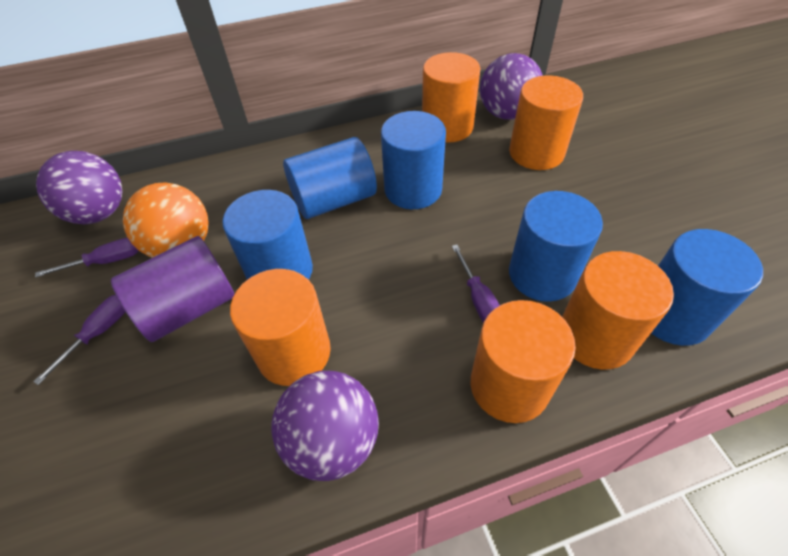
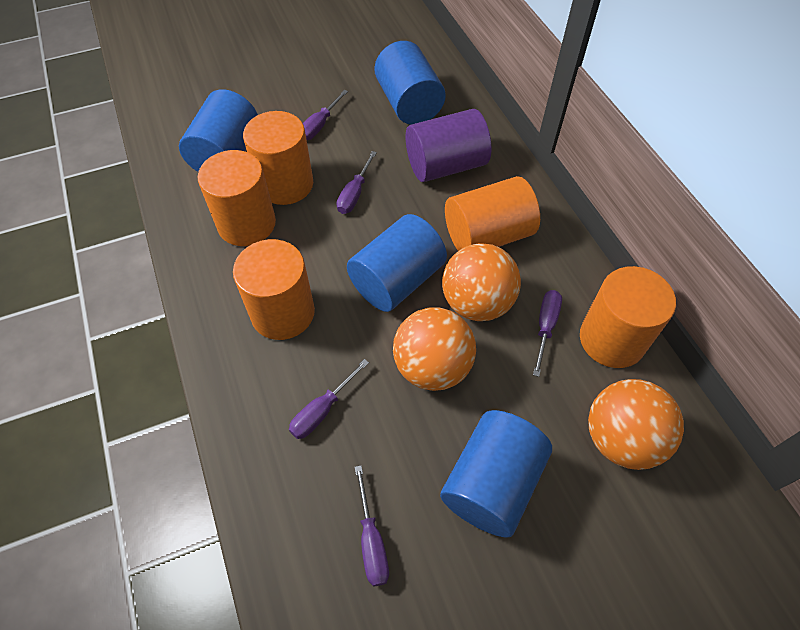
blue cylinder: 5 -> 4
orange ball: 1 -> 3
purple ball: 3 -> 0
purple screwdriver: 3 -> 5

